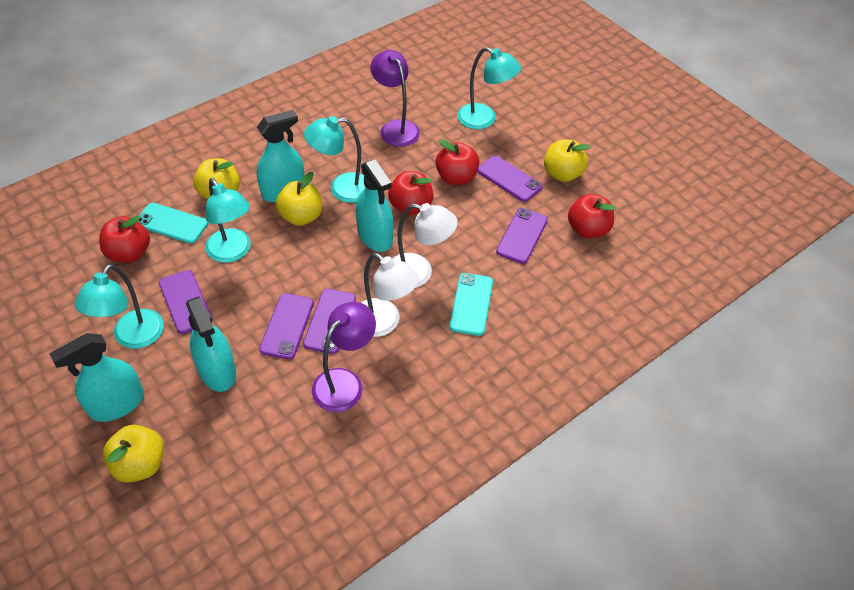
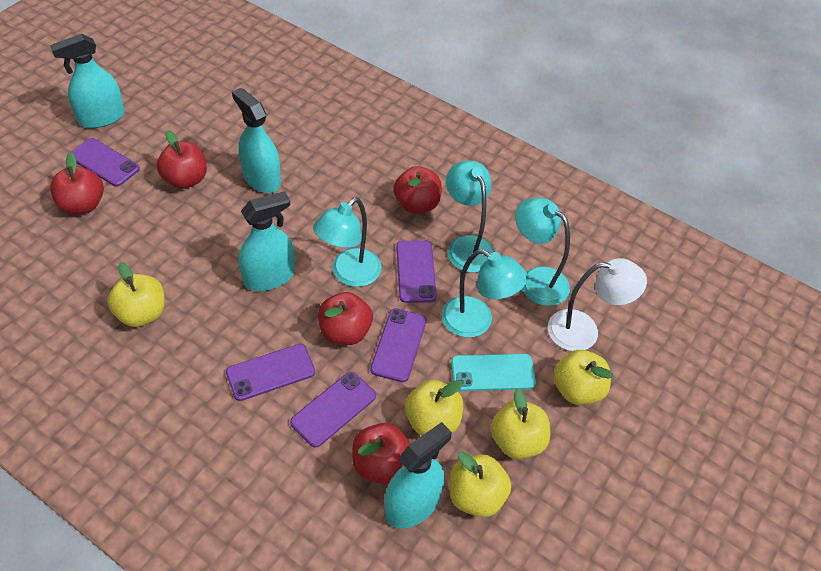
purple lamp: 2 -> 0
red apple: 4 -> 5
turquoise phone: 2 -> 1
white lamp: 2 -> 1
yellow apple: 4 -> 5

